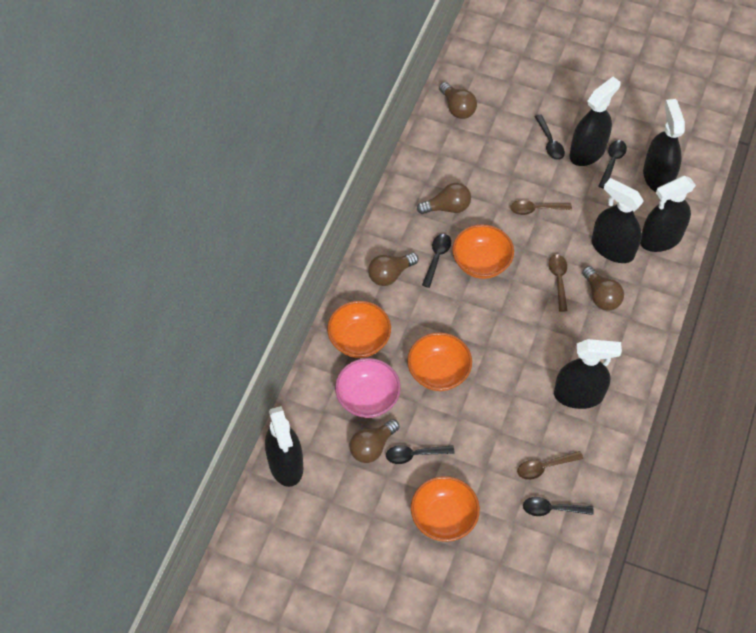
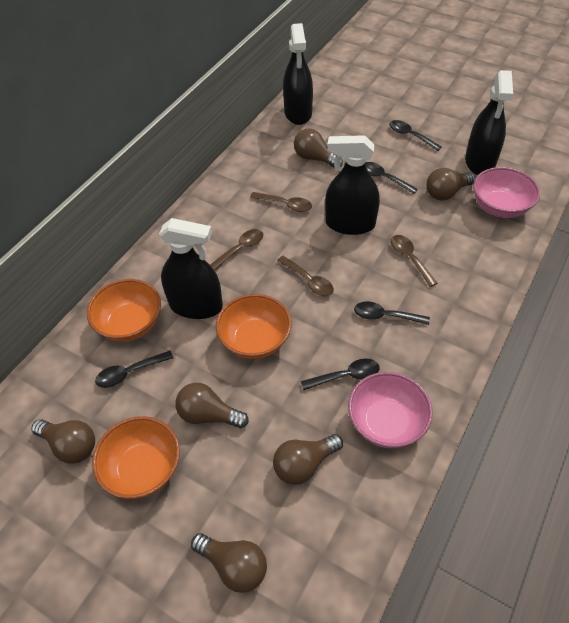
black spray bottle: 6 -> 4
brown light bulb: 5 -> 6
brown spoon: 3 -> 4
orange bowl: 4 -> 3
pink bowl: 1 -> 2

